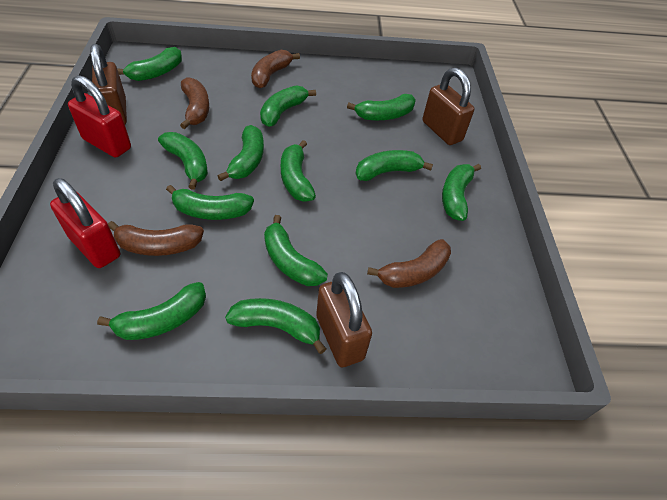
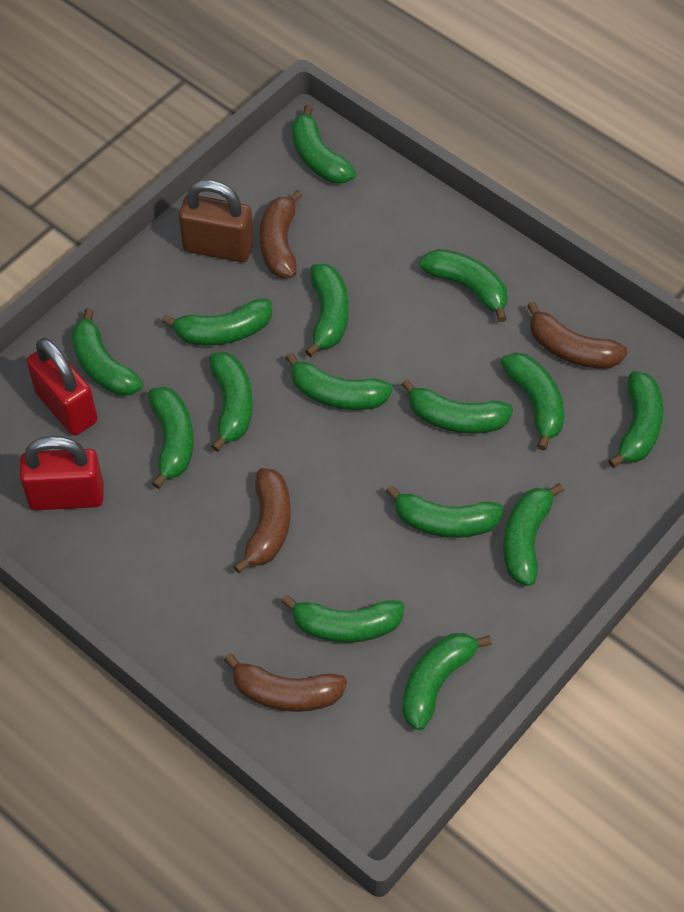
brown padlock: 3 -> 1
green banana: 12 -> 15

